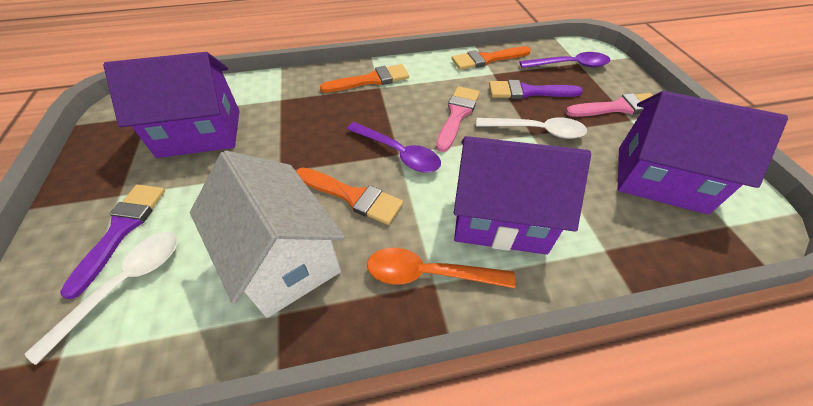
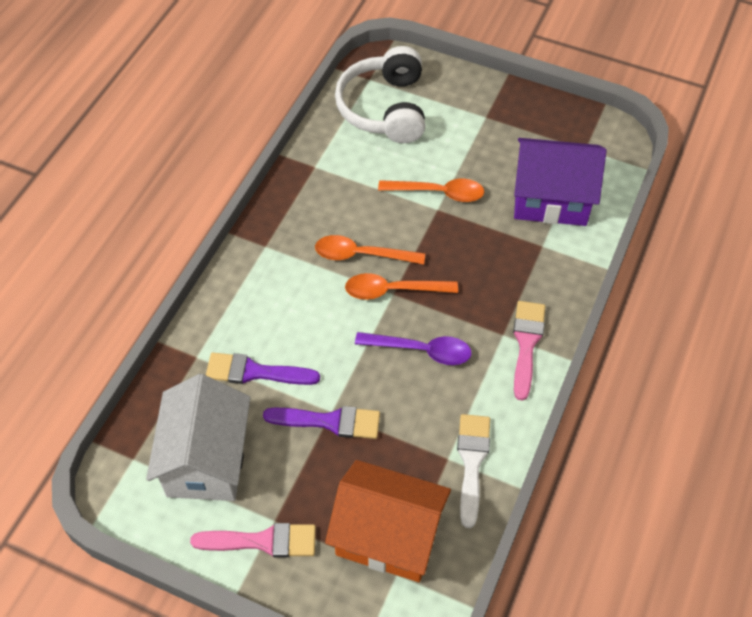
orange brush: 3 -> 0
orange house: 0 -> 1
orange spoon: 1 -> 3
purple house: 3 -> 1
purple spoon: 2 -> 1
white brush: 0 -> 1
white headphones: 0 -> 1
white spoon: 2 -> 0

